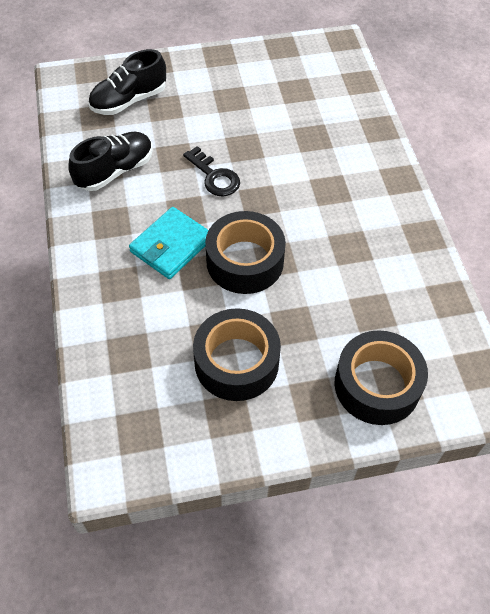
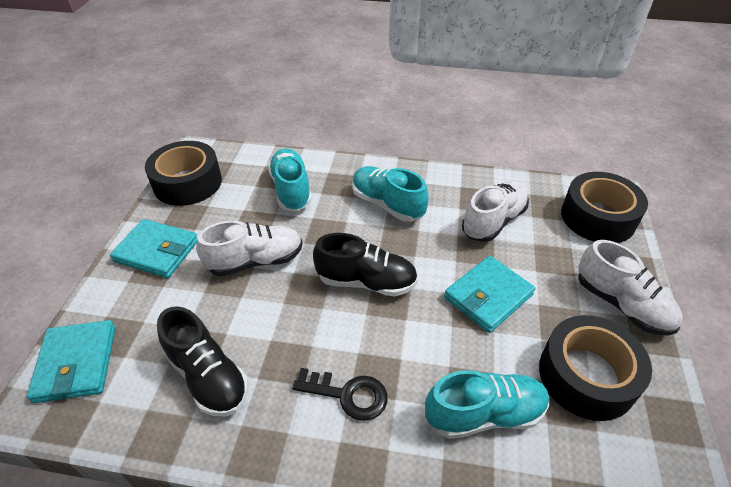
turquoise shoe: 0 -> 3
turquoise wallet: 1 -> 3
white shoe: 0 -> 3

